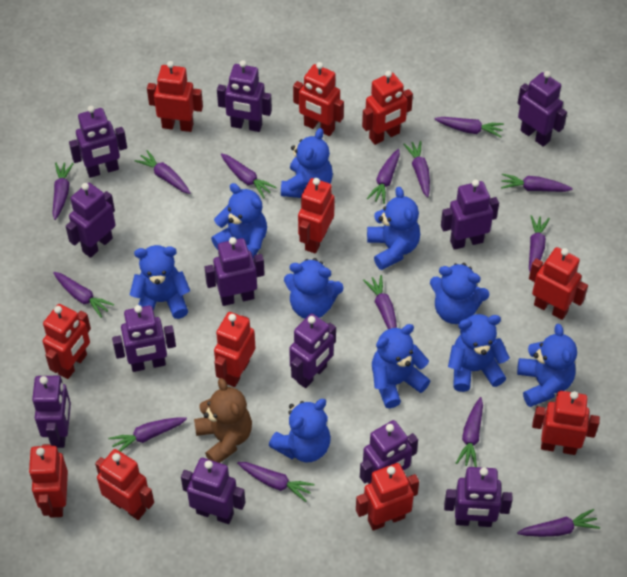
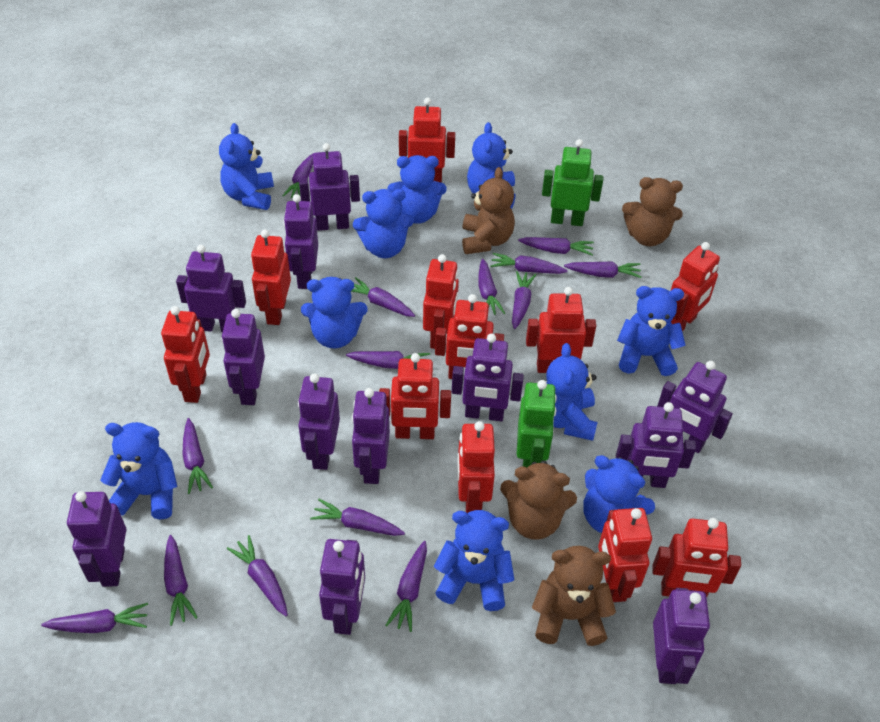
brown teddy bear: 1 -> 4
green robot: 0 -> 2

